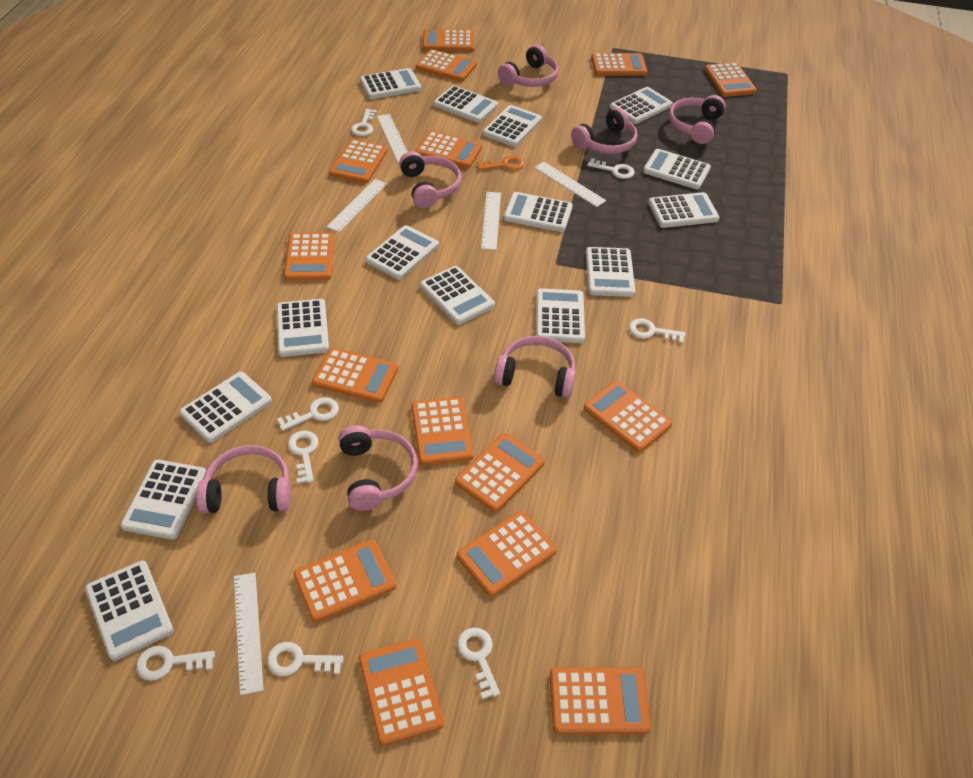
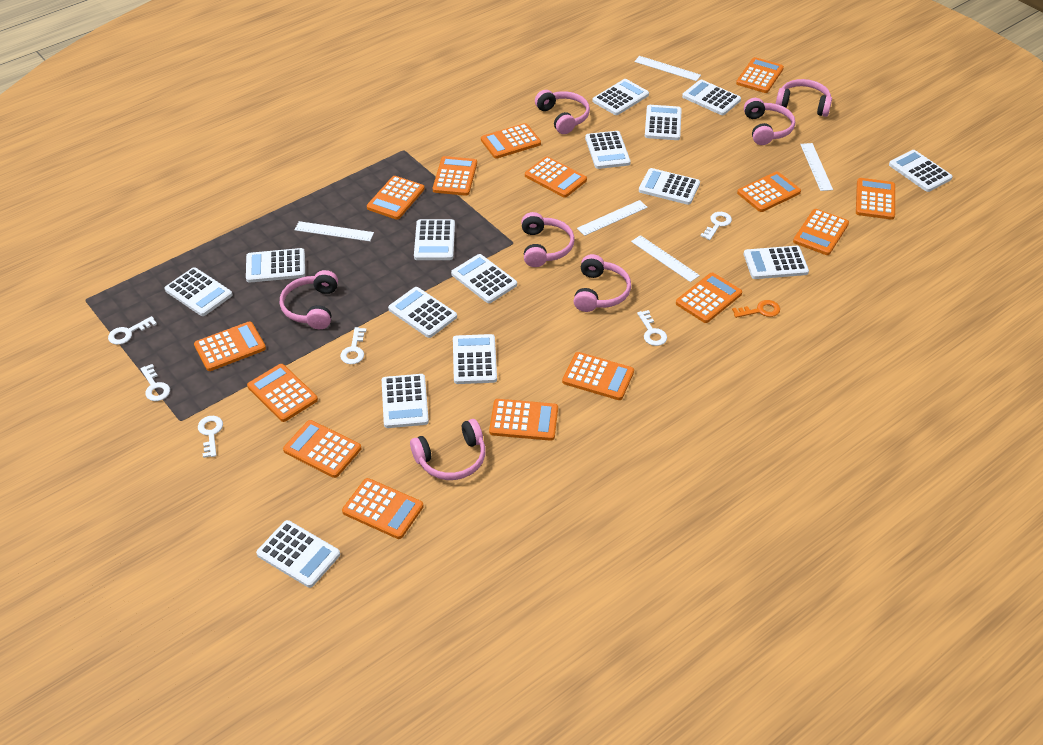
white key: 8 -> 6

